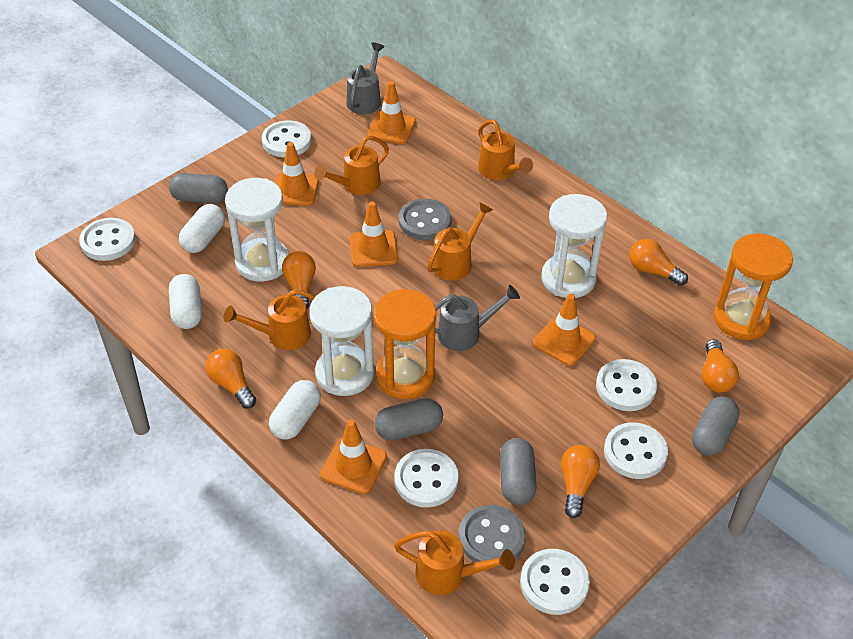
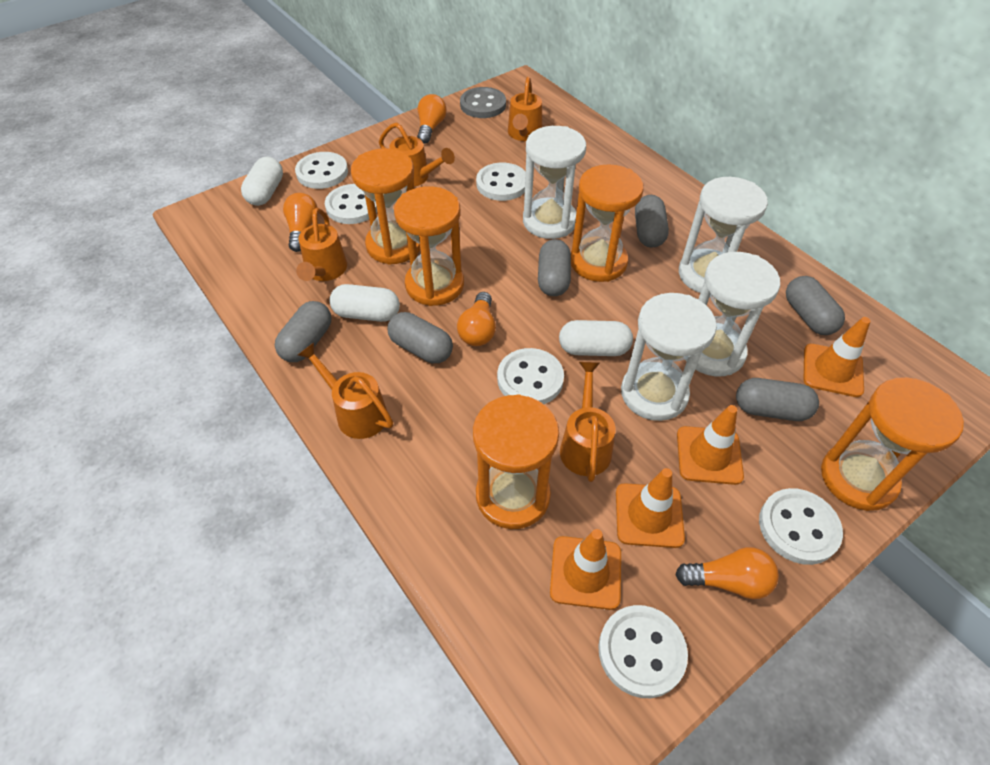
grey button: 2 -> 1
grey capsule: 4 -> 6
grey watering can: 2 -> 0
orange hourglass: 2 -> 5
orange light bulb: 5 -> 4
orange traffic cone: 5 -> 4
white hourglass: 3 -> 4

